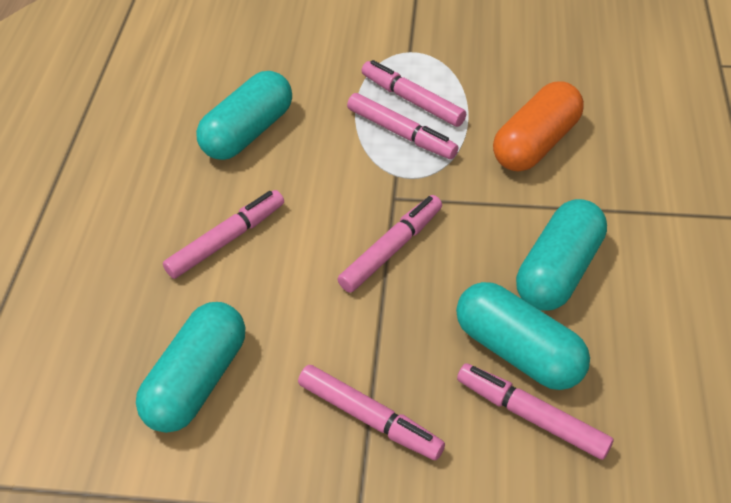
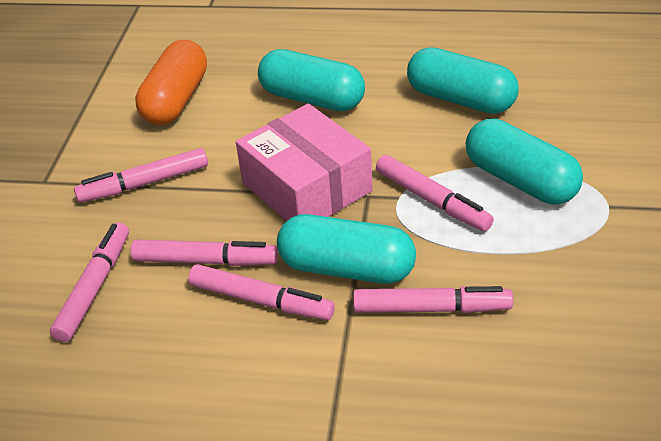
pink box: 0 -> 1

